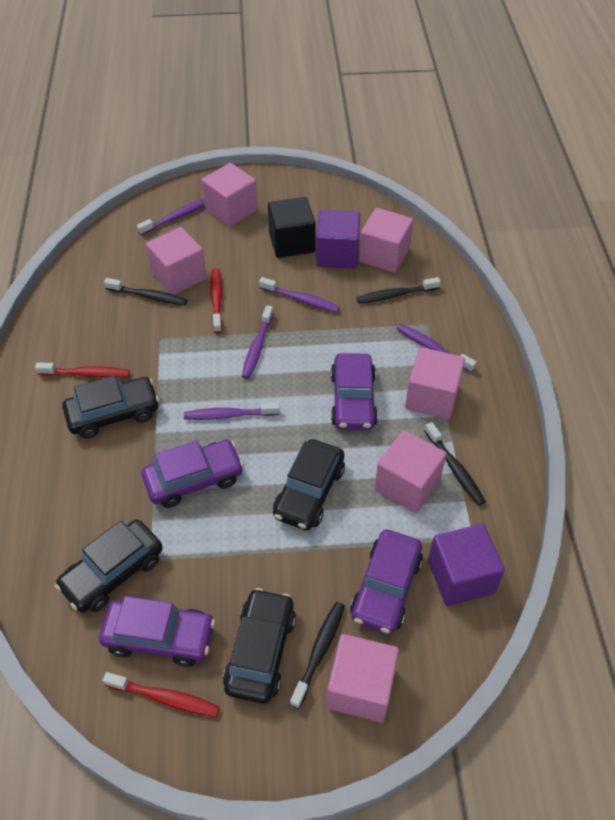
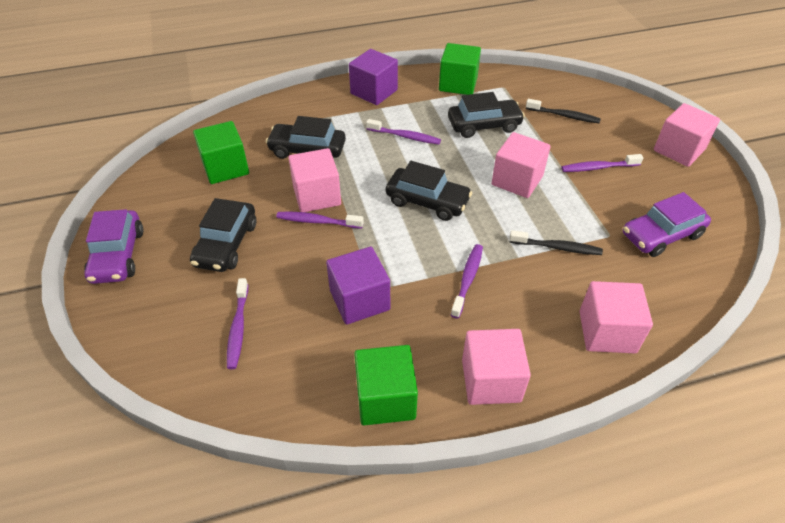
black cube: 1 -> 0
black toothbrush: 4 -> 2
green cube: 0 -> 3
pink cube: 6 -> 5
purple car: 4 -> 2
red toothbrush: 3 -> 0

